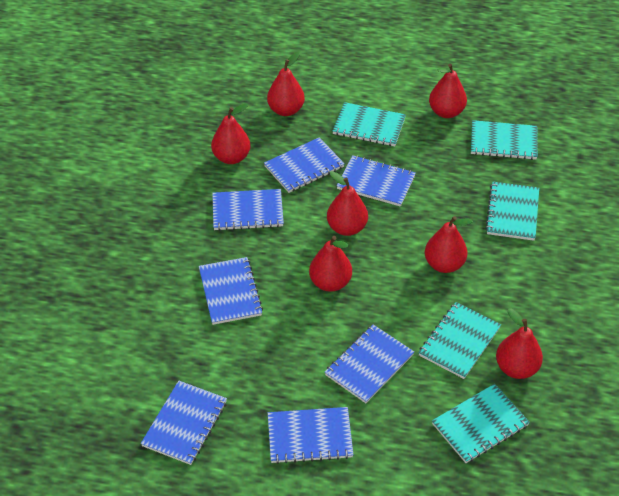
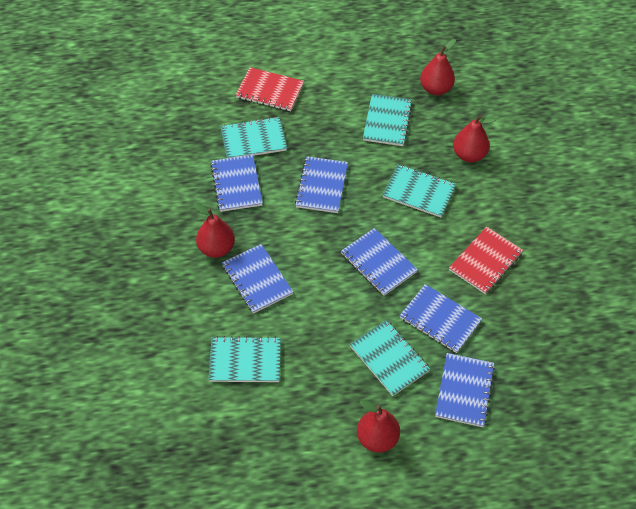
blue notebook: 7 -> 6
red notebook: 0 -> 2
red pear: 7 -> 4

